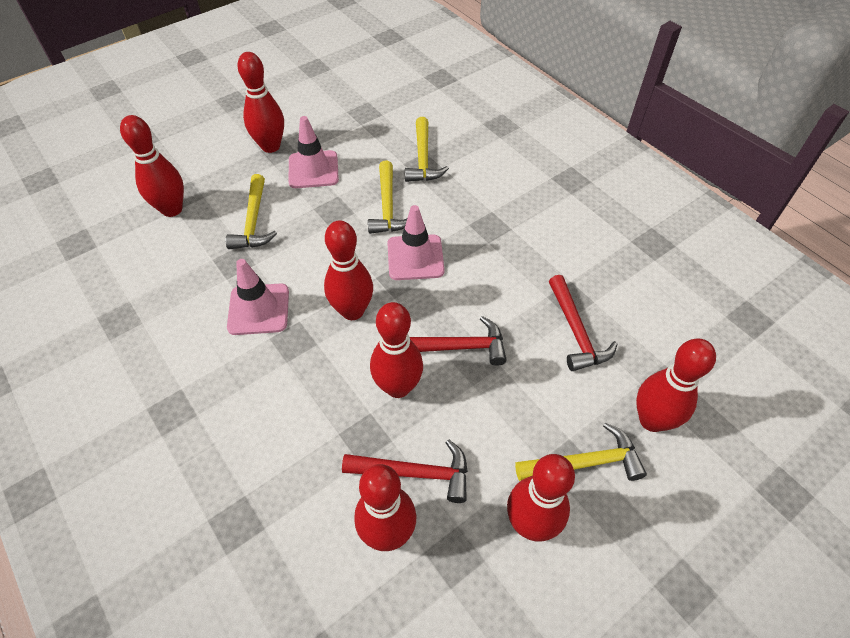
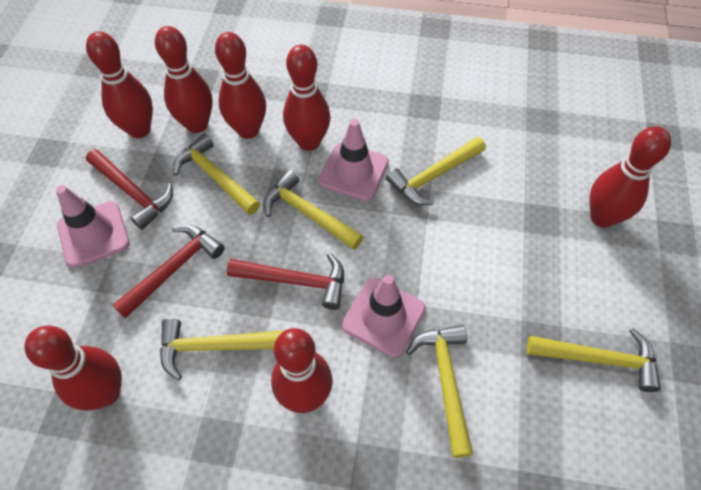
yellow hammer: 4 -> 6

